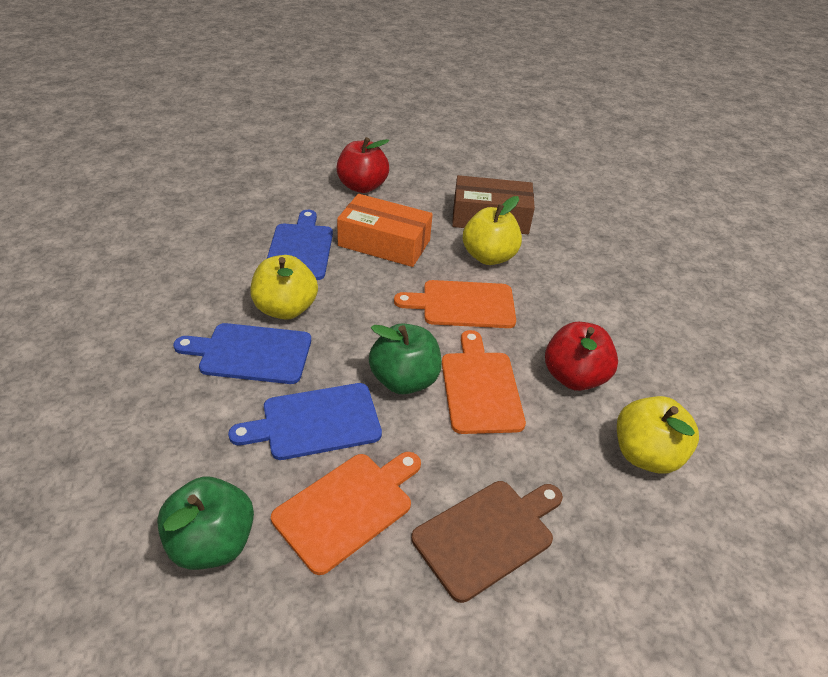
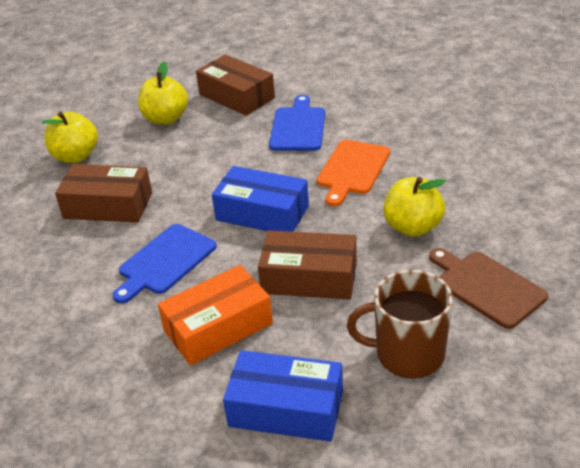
blue box: 0 -> 2
blue cutting board: 3 -> 2
brown box: 1 -> 3
brown mug: 0 -> 1
green apple: 2 -> 0
orange cutting board: 3 -> 1
red apple: 2 -> 0

